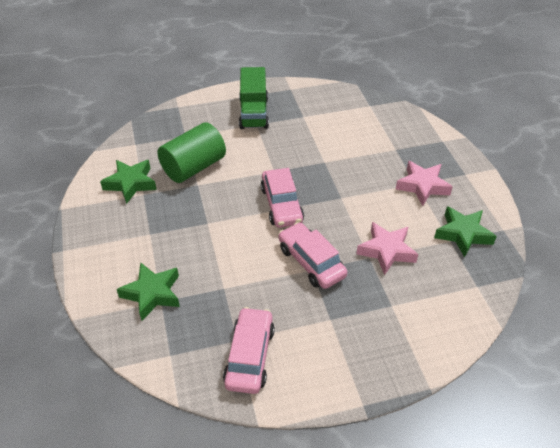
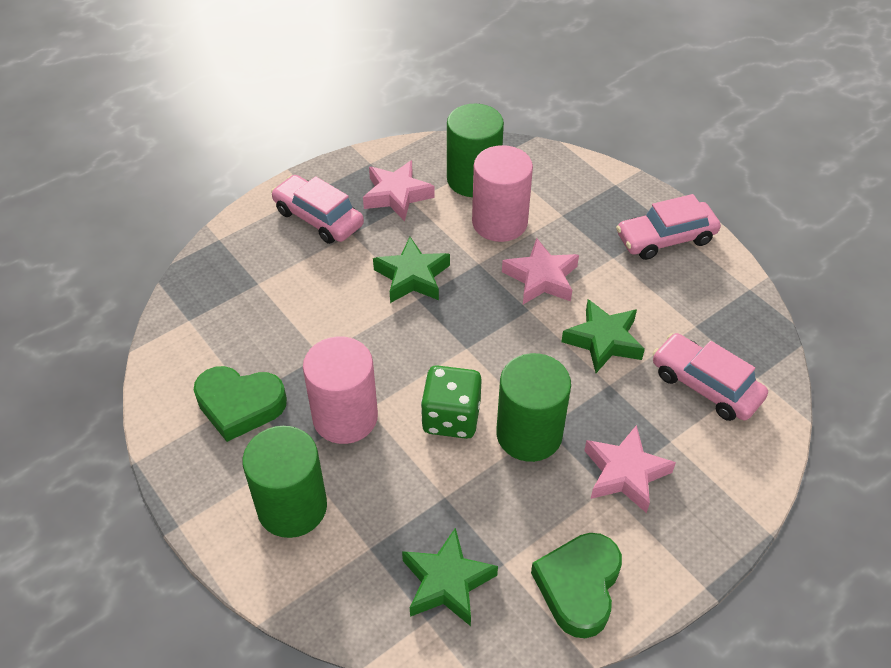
green cylinder: 1 -> 3
green dice: 0 -> 1
green heart: 0 -> 2
green truck: 1 -> 0
pink cylinder: 0 -> 2
pink star: 2 -> 3

